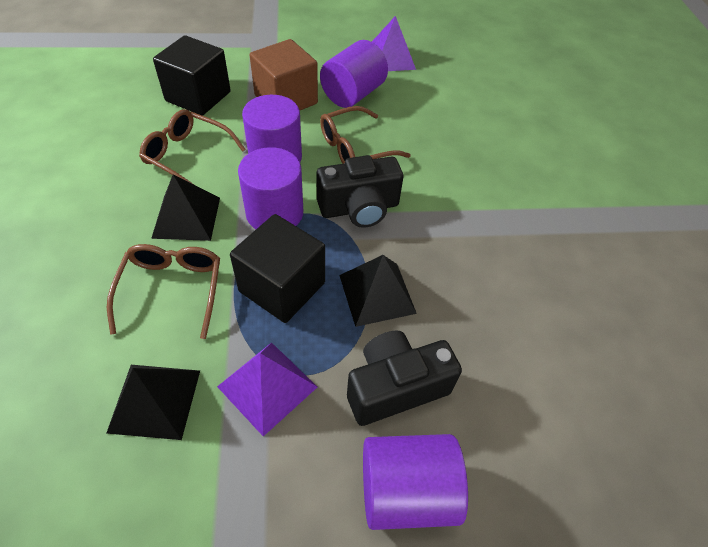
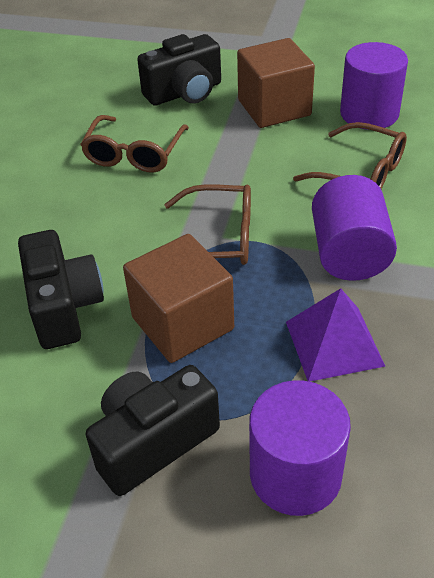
black camera: 2 -> 3
black cube: 2 -> 0
black pyramid: 3 -> 0
brown cube: 1 -> 2
purple cylinder: 4 -> 3
purple pyramid: 2 -> 1

